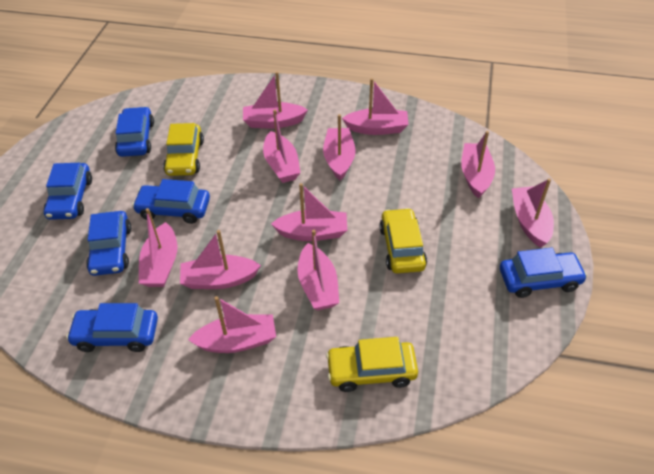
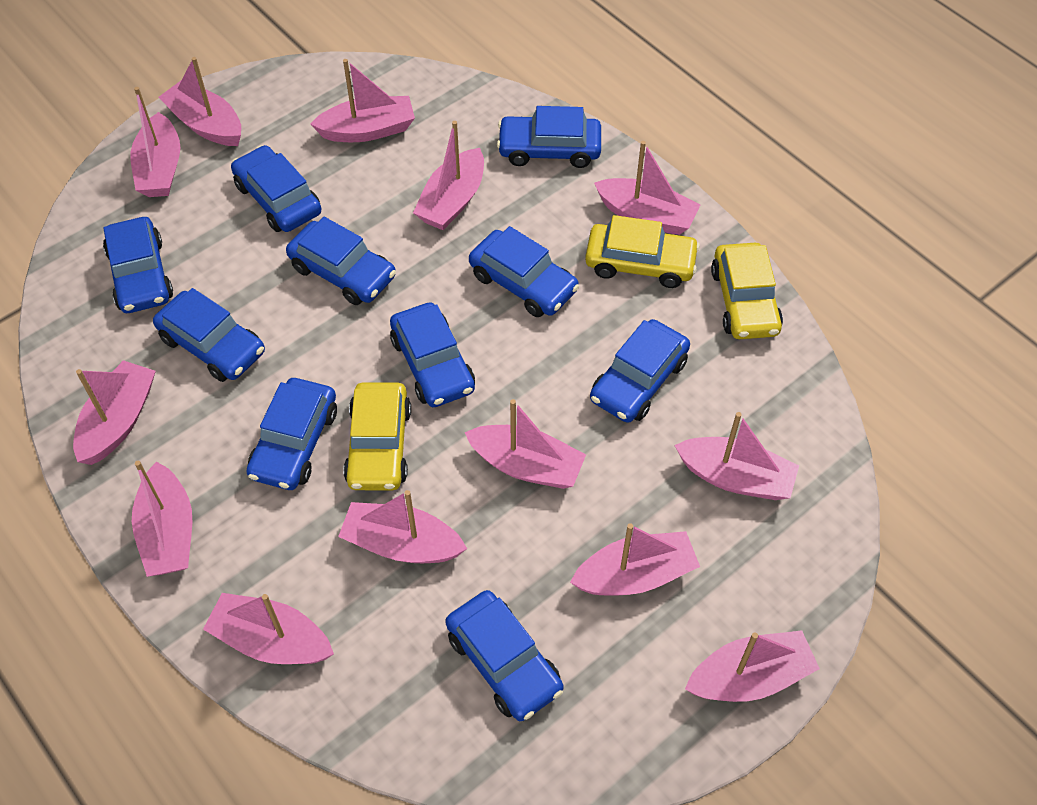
blue car: 6 -> 10
pink boat: 11 -> 13

